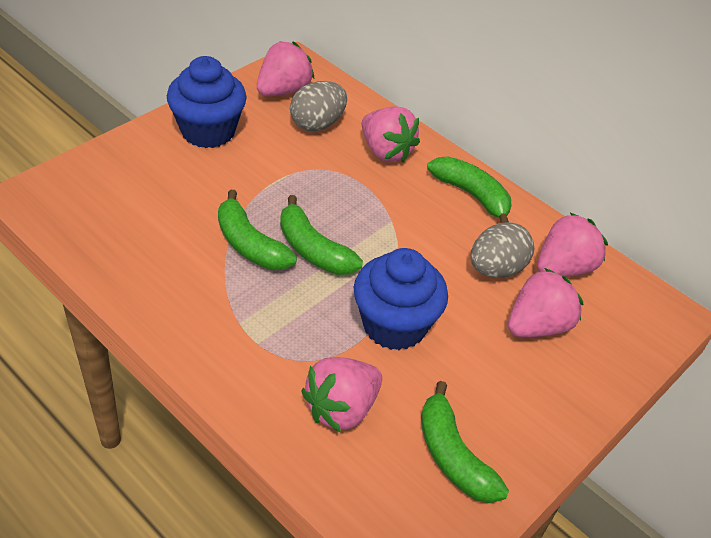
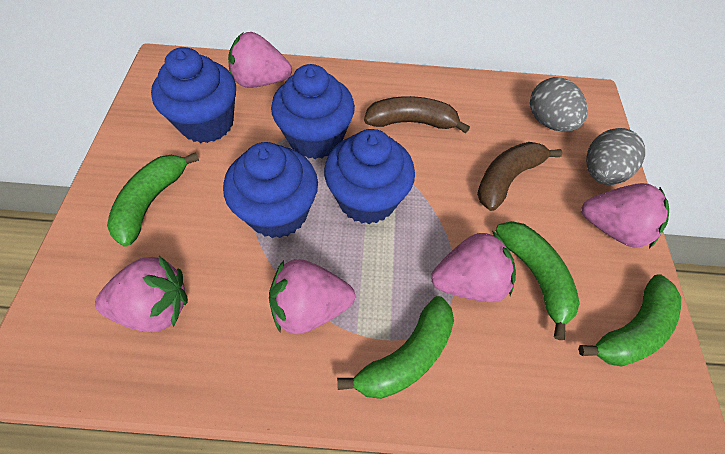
blue cupcake: 2 -> 4
brown banana: 0 -> 2

